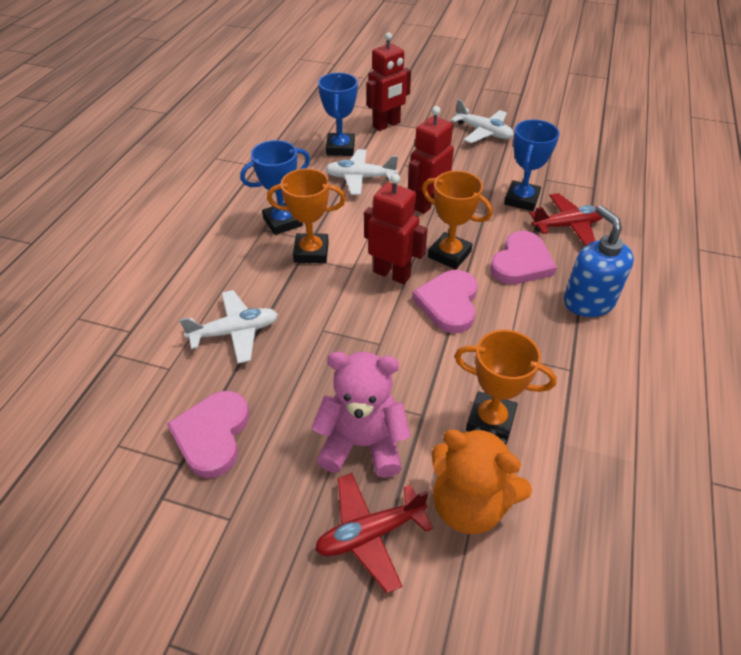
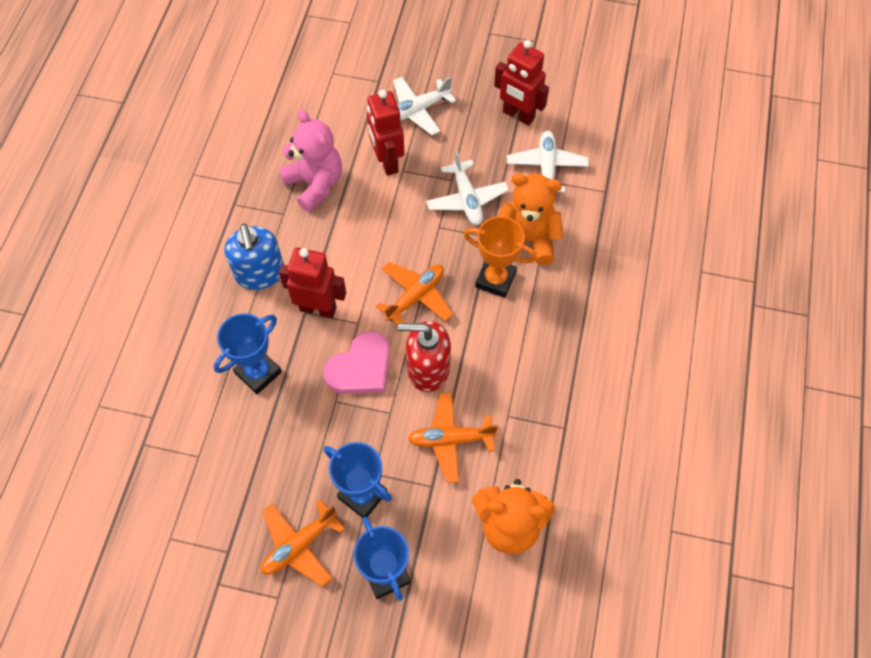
orange plane: 0 -> 3
orange teddy bear: 1 -> 2
orange trophy: 3 -> 1
pink heart: 3 -> 1
red plane: 2 -> 0
red soap dispenser: 0 -> 1

